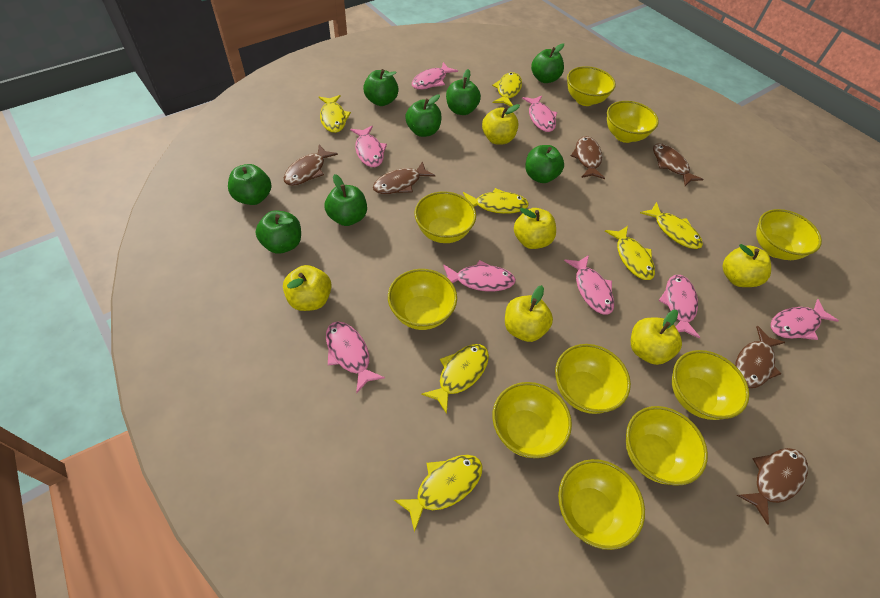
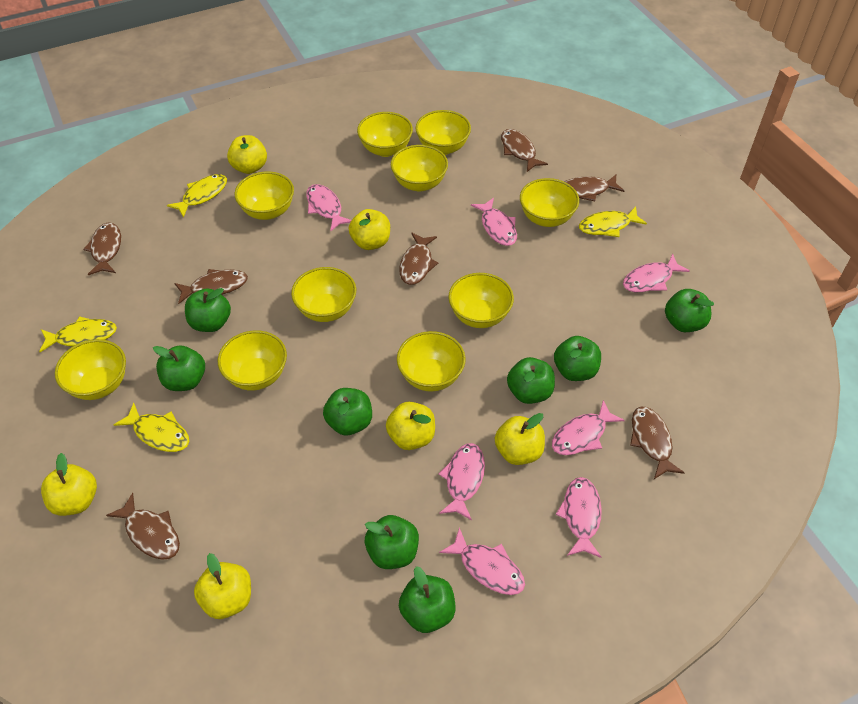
brown fish: 6 -> 7
pink fish: 8 -> 7
yellow fish: 7 -> 4

